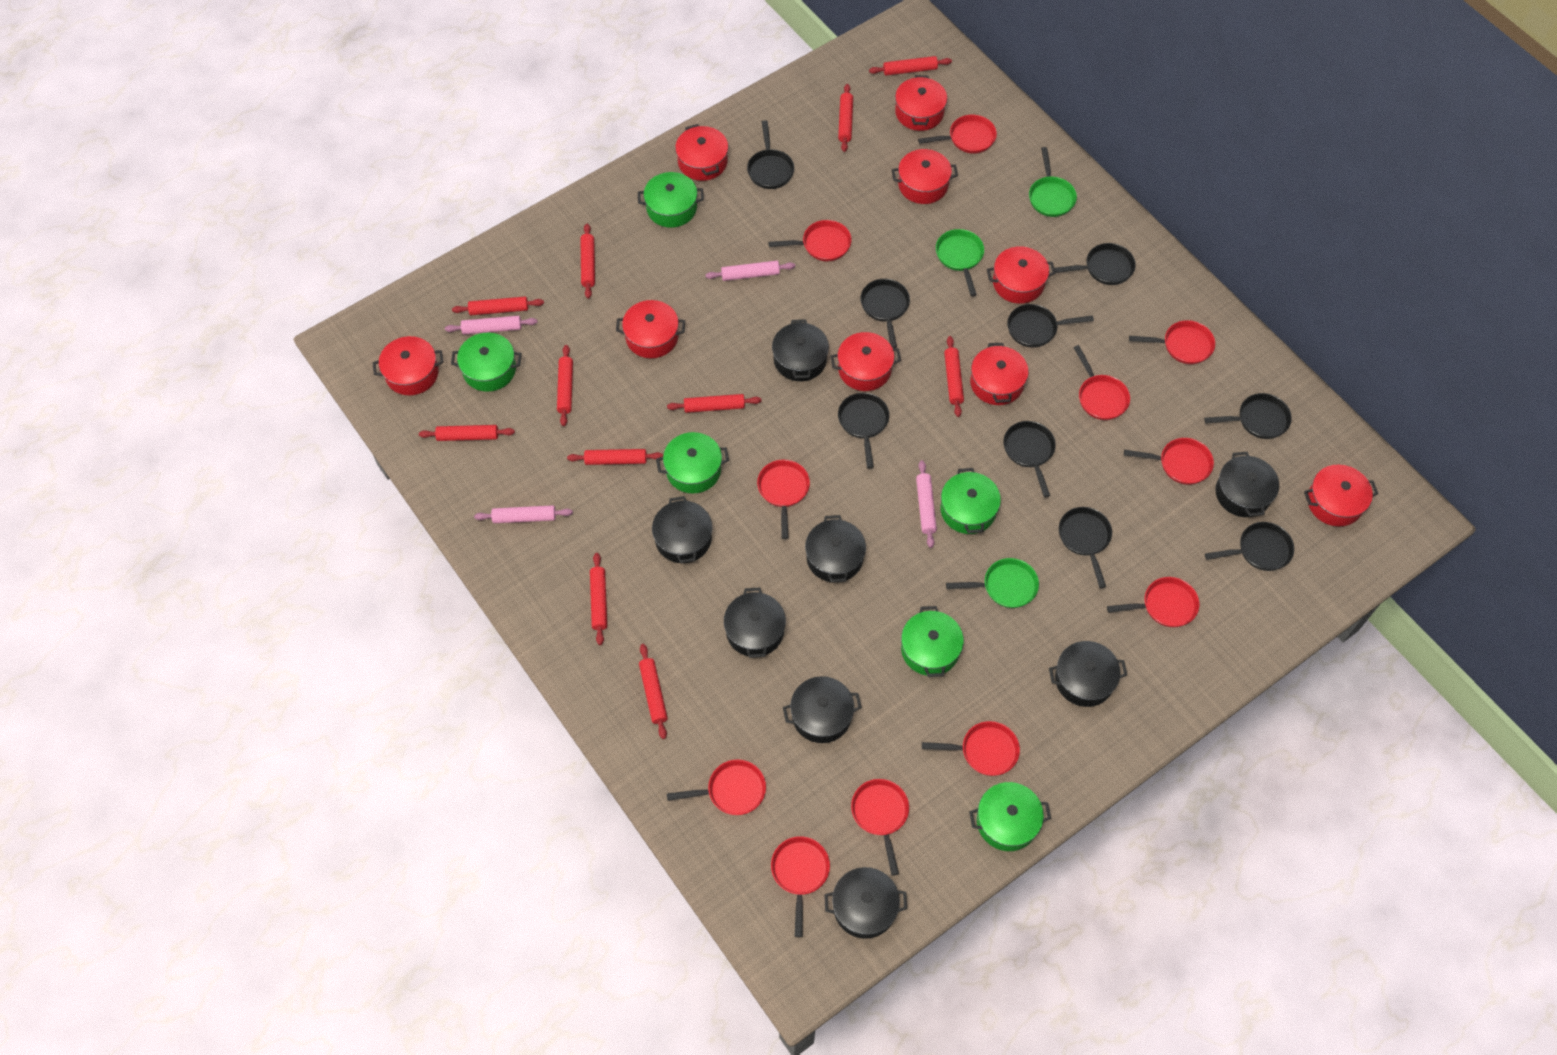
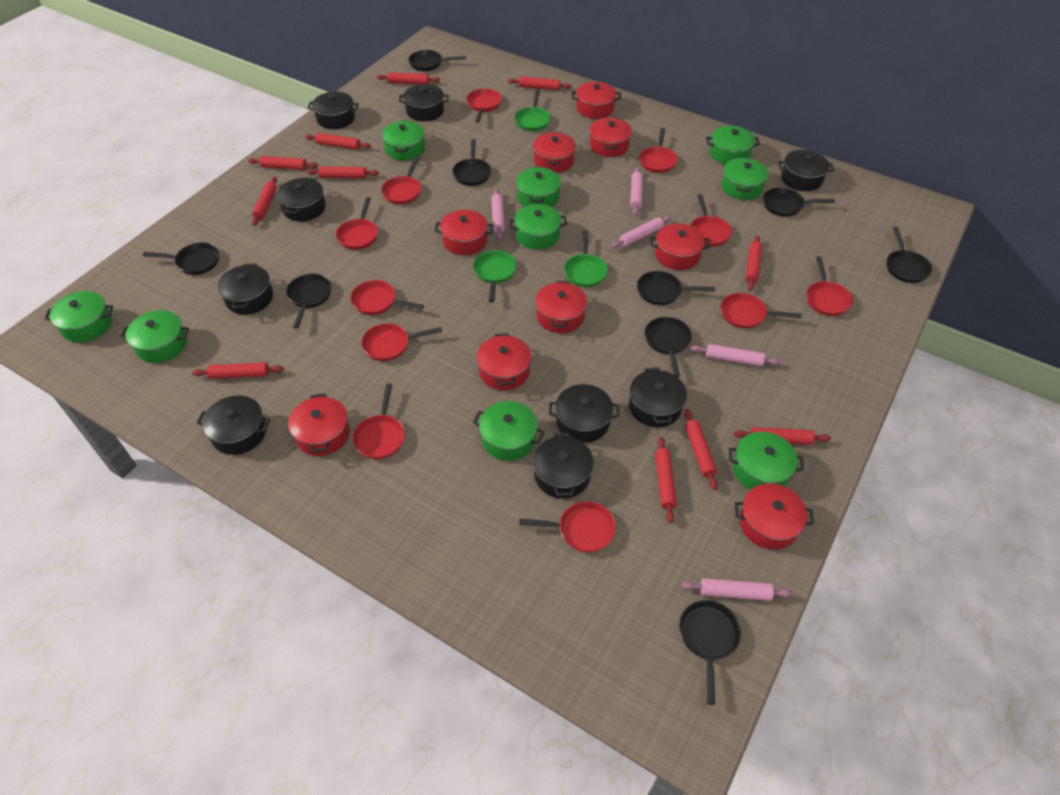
black pot: 8 -> 9
green pot: 6 -> 9
pink rolling pin: 4 -> 5

